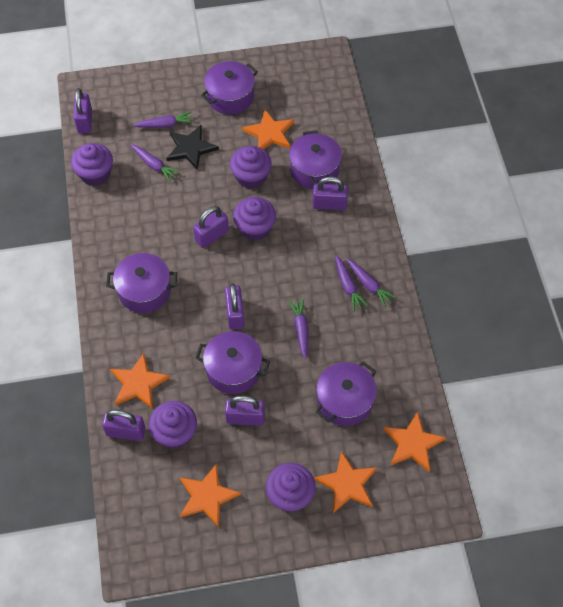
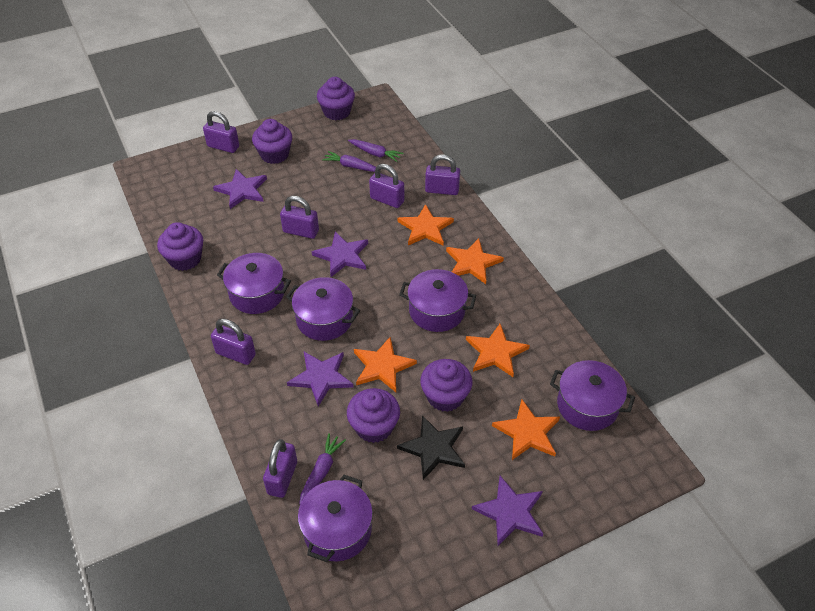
purple carrot: 5 -> 3
purple star: 0 -> 4

